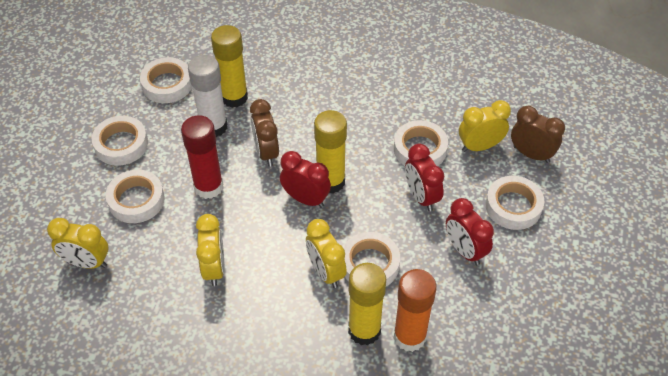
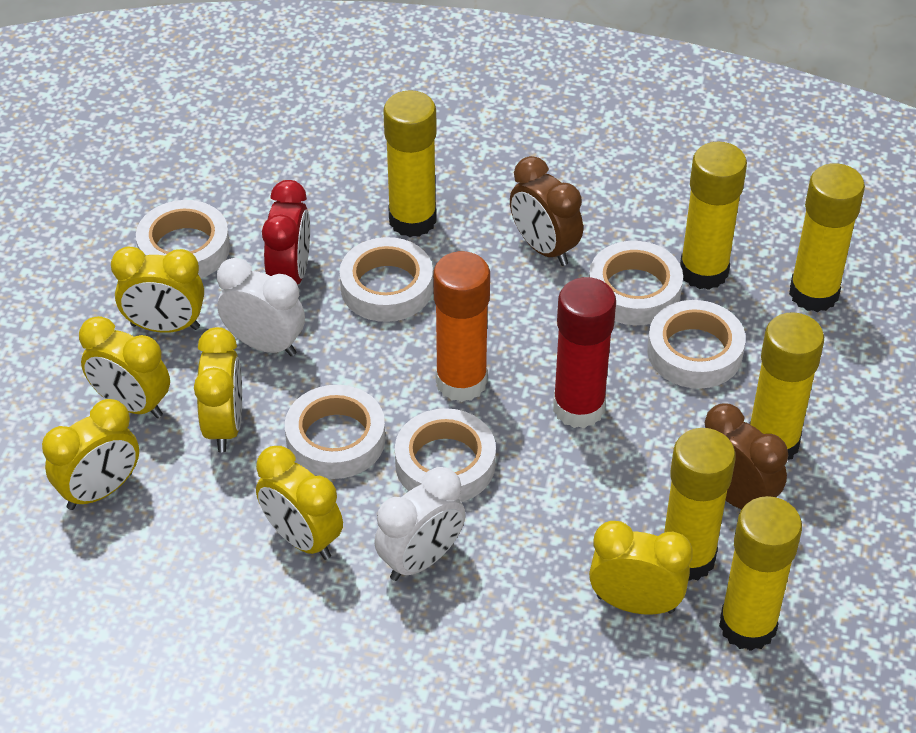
red clock: 3 -> 1
white clock: 0 -> 2
white glue stick: 1 -> 0
yellow clock: 4 -> 6
yellow glue stick: 3 -> 6

